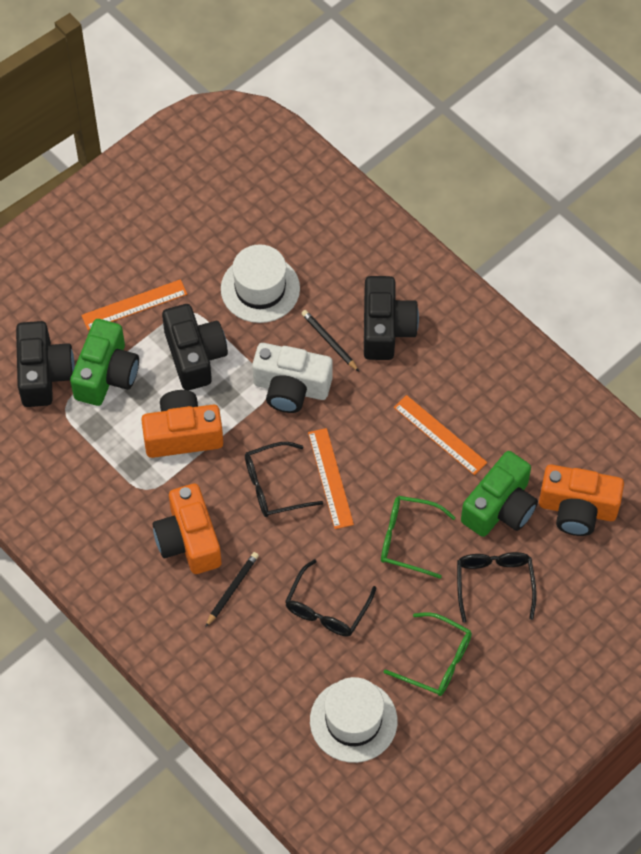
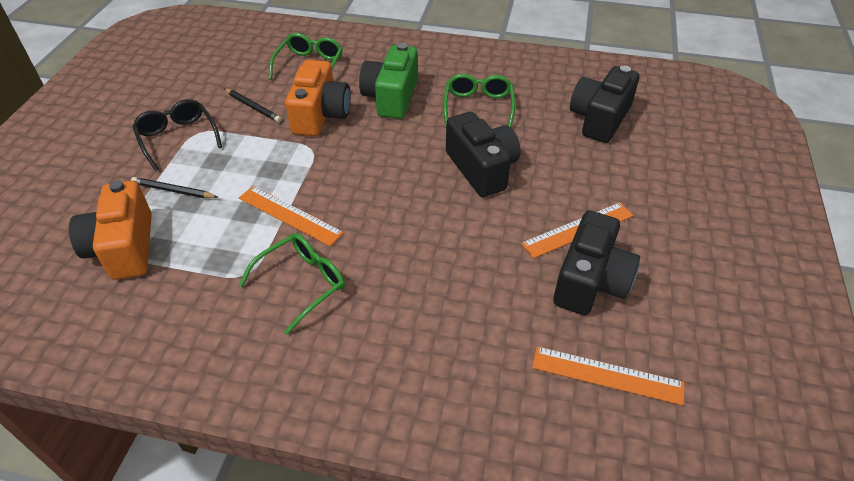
black glasses: 3 -> 1
green camera: 2 -> 1
green glasses: 2 -> 3
orange camera: 3 -> 2
white camera: 1 -> 0
white hat: 2 -> 0

